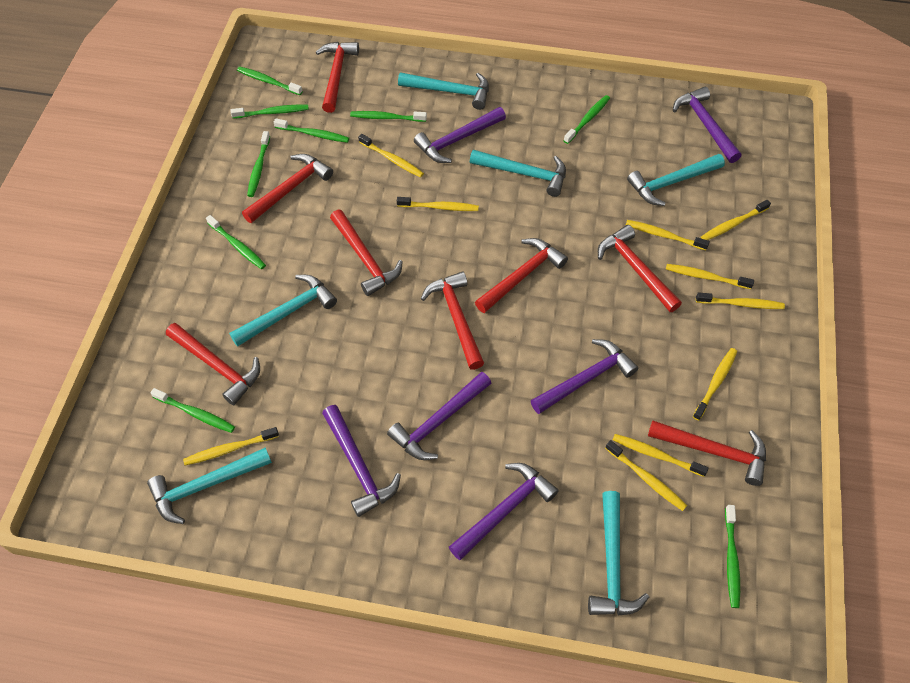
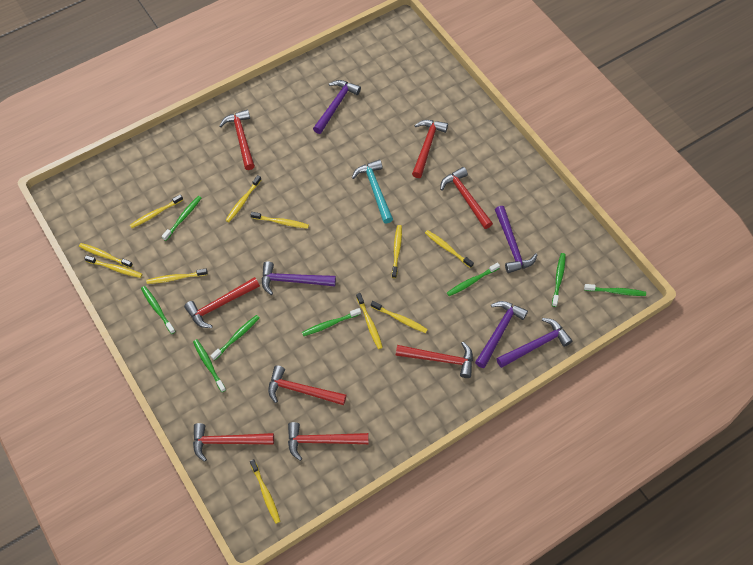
green toothbrush: 9 -> 8
purple hammer: 6 -> 5
turquoise hammer: 6 -> 1
yellow toothbrush: 10 -> 11

